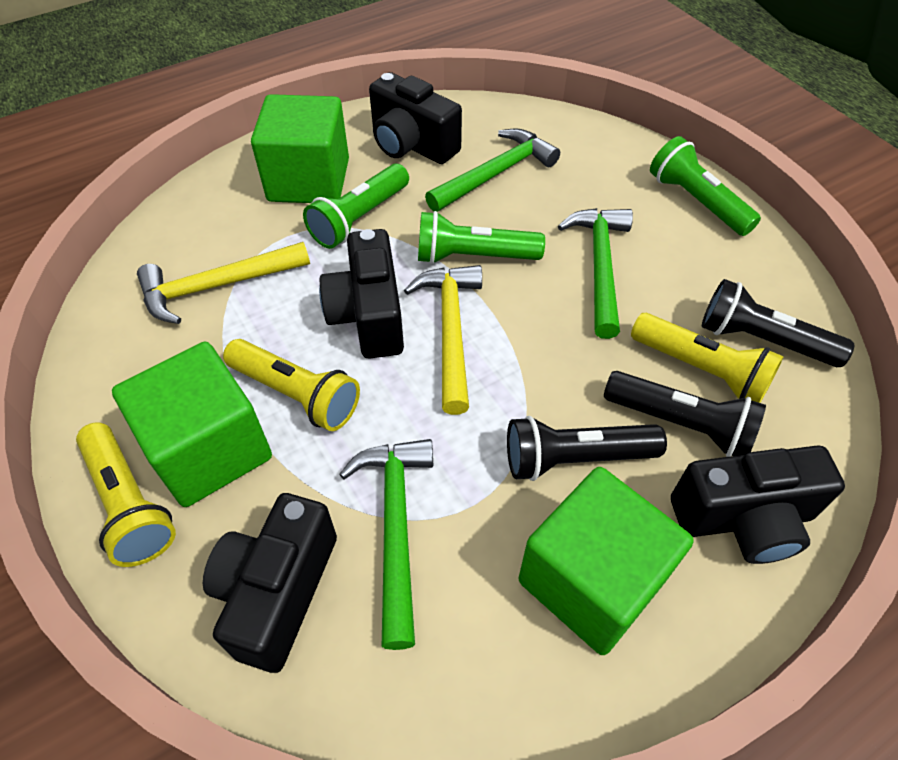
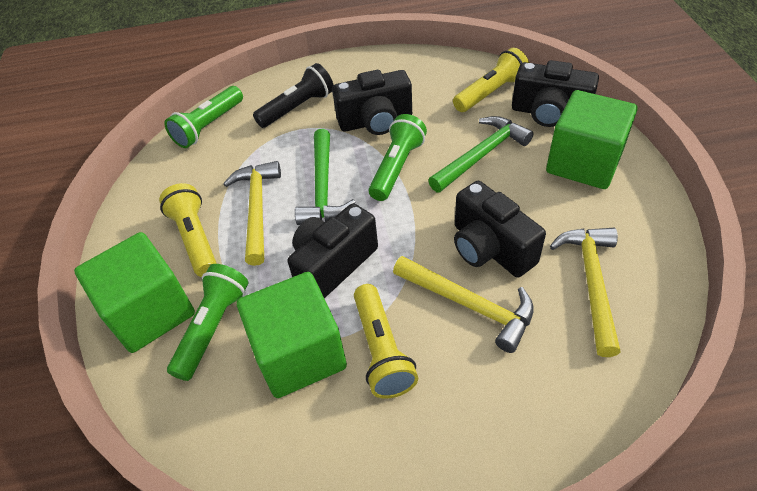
black flashlight: 3 -> 1
green hammer: 3 -> 2
yellow hammer: 2 -> 3

